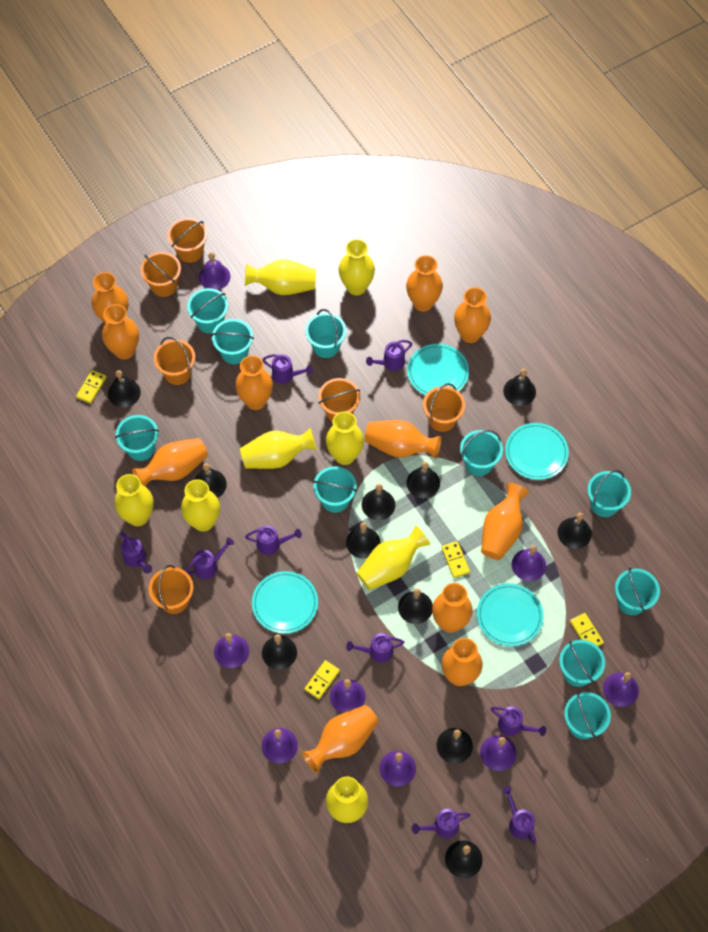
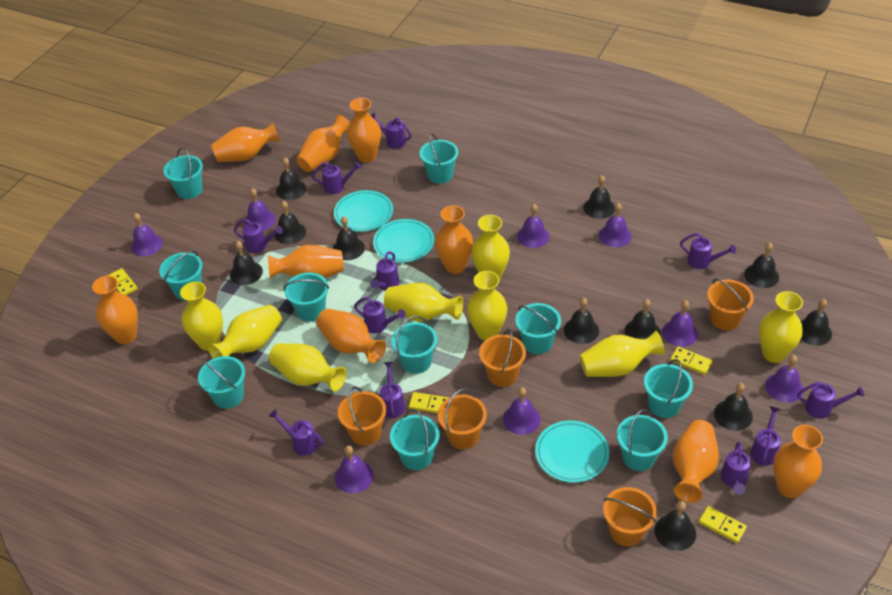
orange bucket: 6 -> 5
orange vase: 11 -> 9
purple watering can: 9 -> 11
turquoise plate: 4 -> 3

